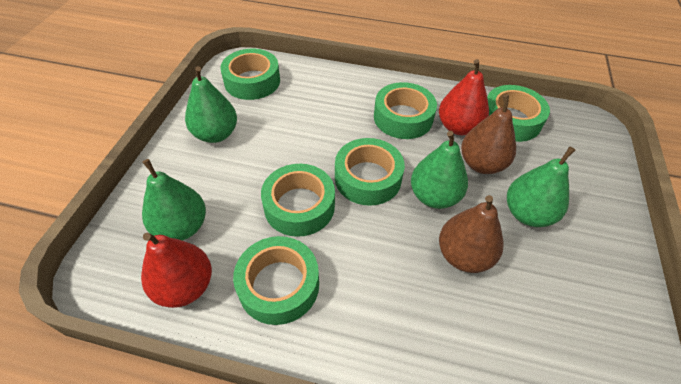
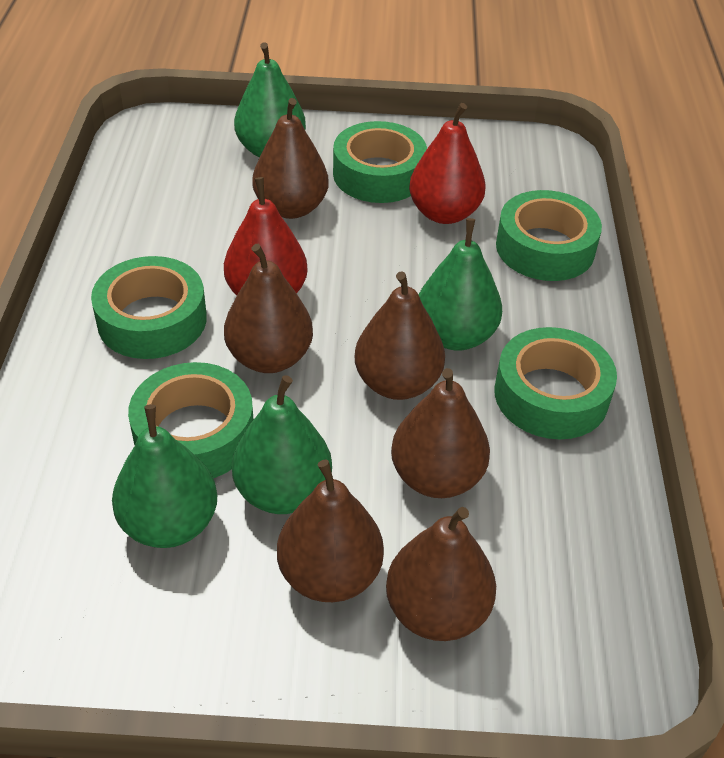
brown pear: 2 -> 6
green tape: 6 -> 5

